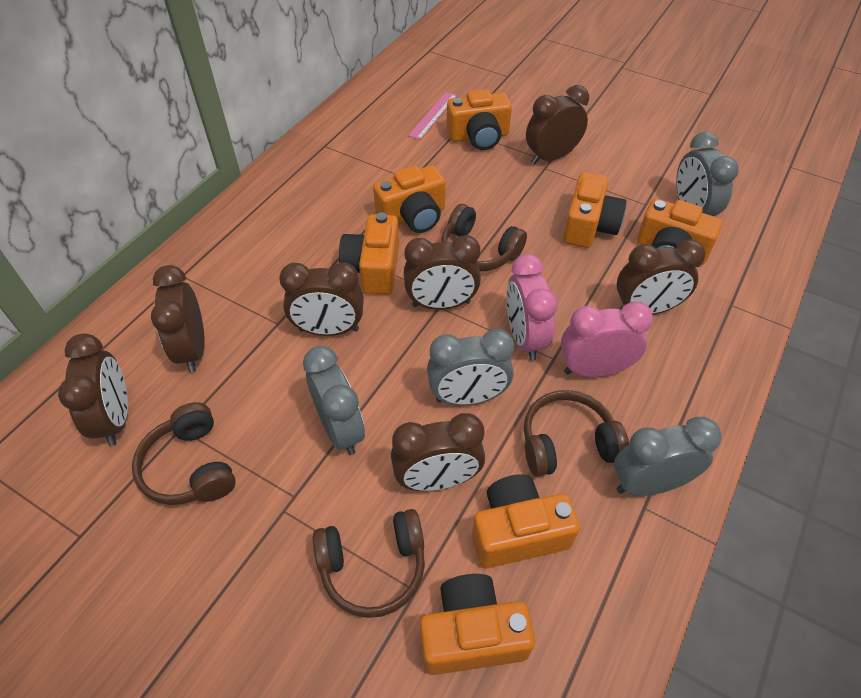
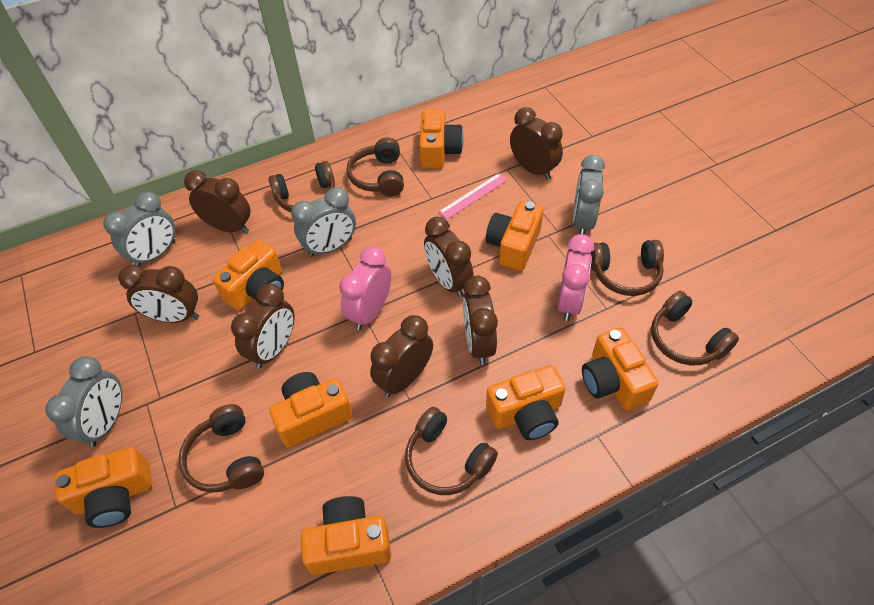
brown headphones: 4 -> 6
orange camera: 7 -> 8

